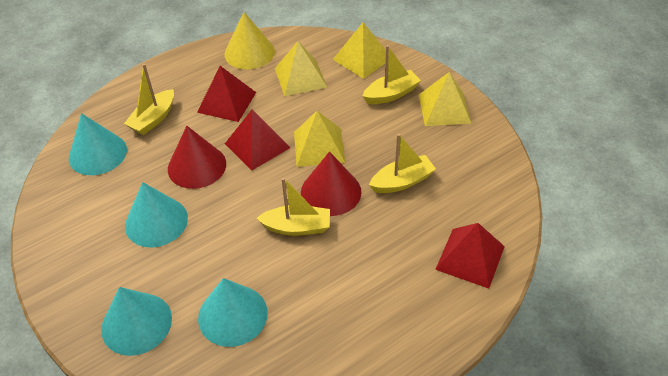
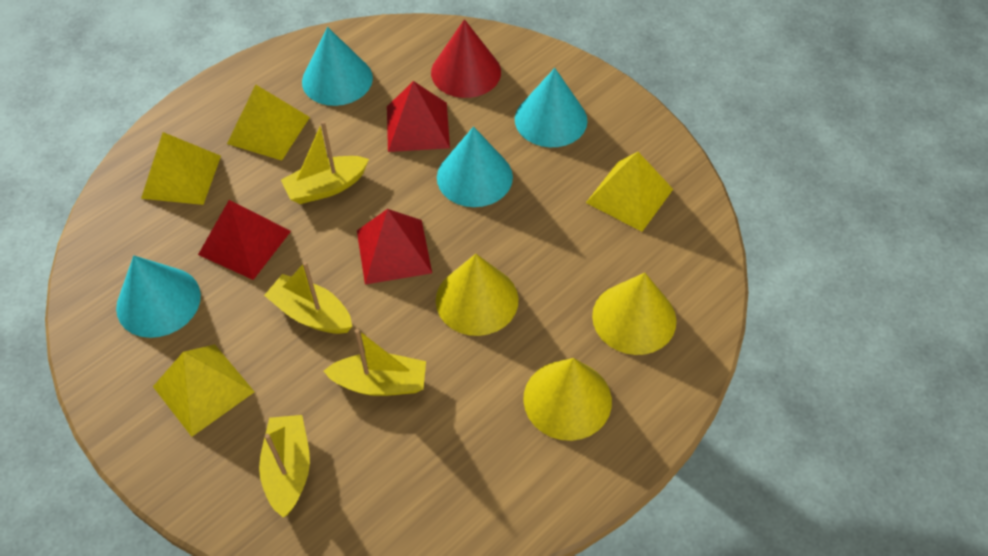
red cone: 2 -> 1
yellow cone: 1 -> 3

